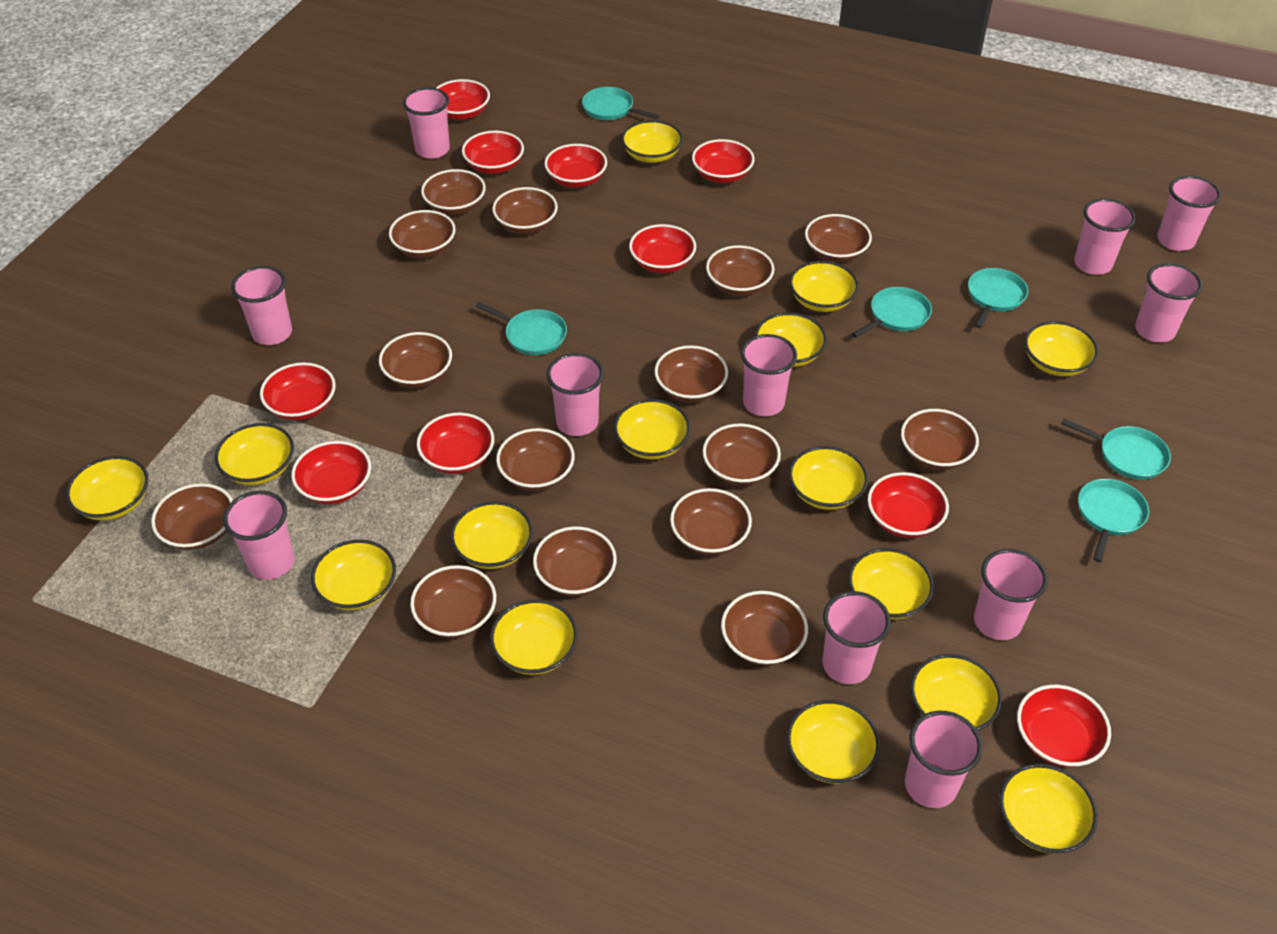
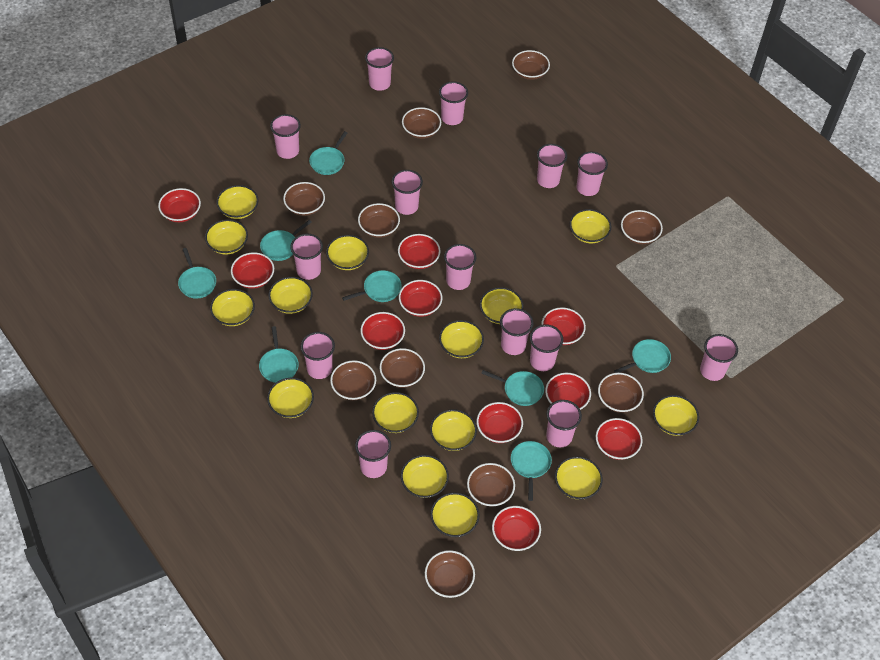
brown bowl: 15 -> 10
pink cup: 11 -> 14
turquoise pan: 6 -> 8

